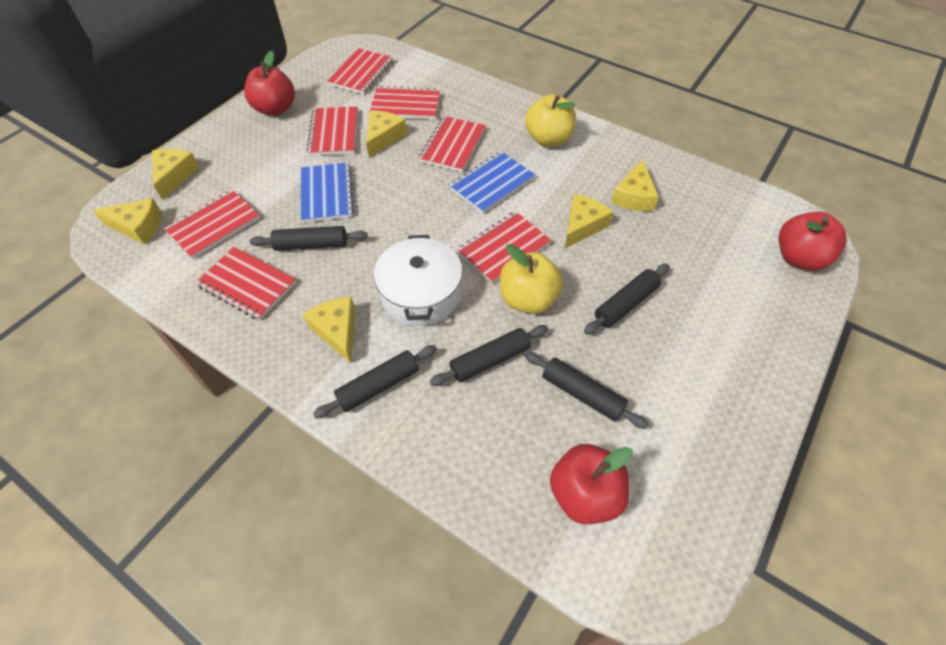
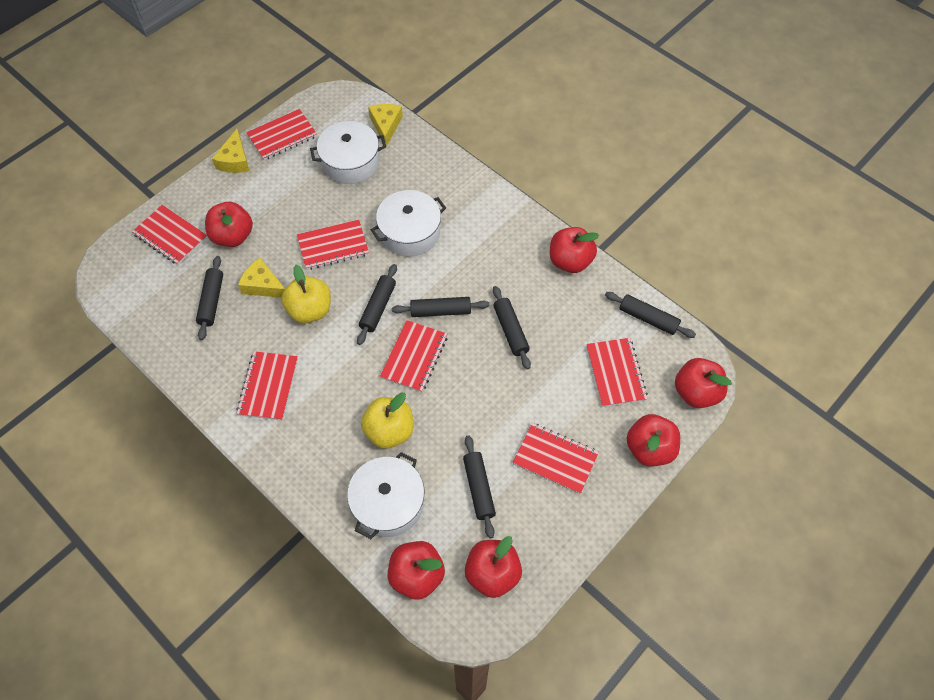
black rolling pin: 5 -> 6
blue notebook: 2 -> 0
red apple: 3 -> 6
white pot: 1 -> 3
yellow cheese: 6 -> 3

